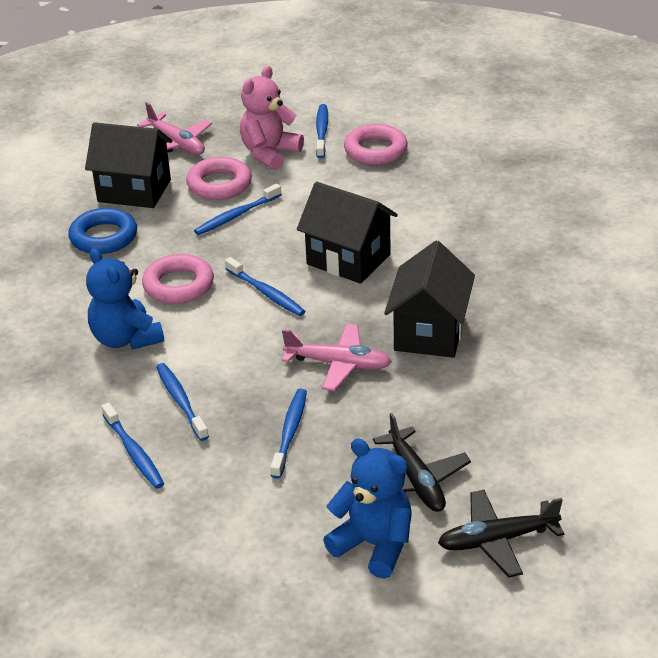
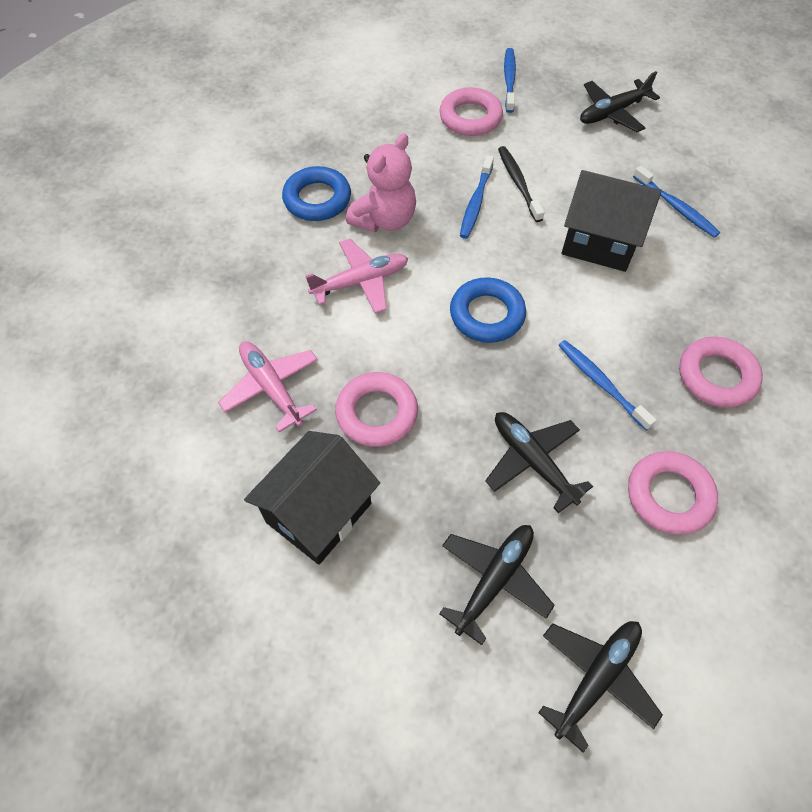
black house: 3 -> 2
black plane: 2 -> 4
black toothbrush: 0 -> 1
blue ring: 1 -> 2
blue teddy bear: 2 -> 0
blue toothbrush: 6 -> 4
pink ring: 3 -> 4

